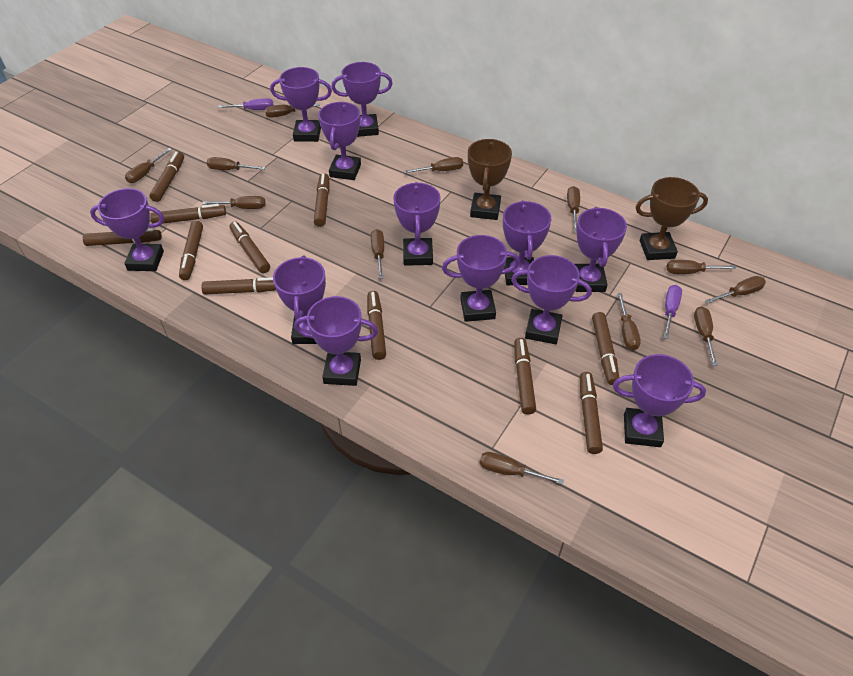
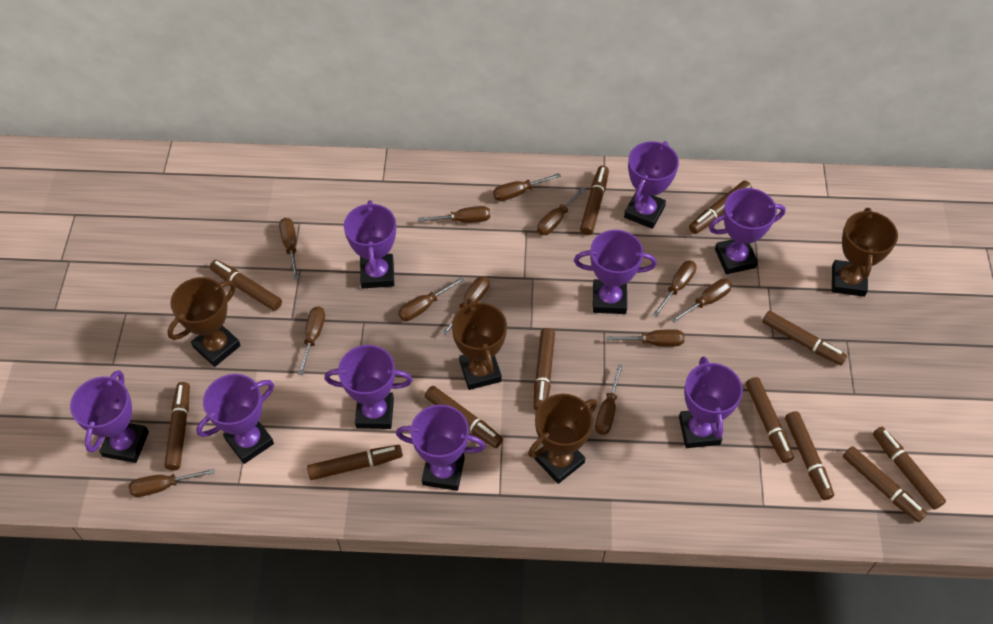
brown marker: 11 -> 12
brown trophy: 2 -> 4
purple screwdriver: 2 -> 0
purple trophy: 12 -> 9

